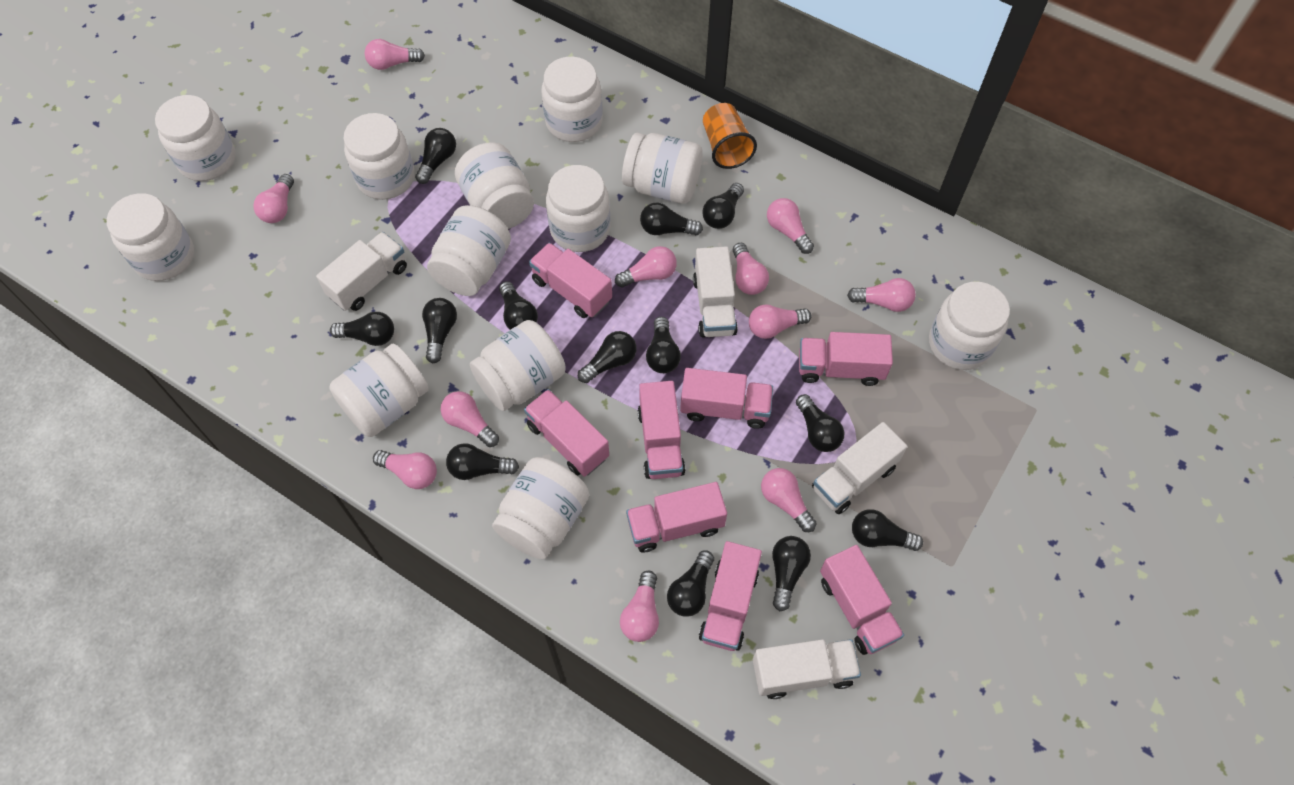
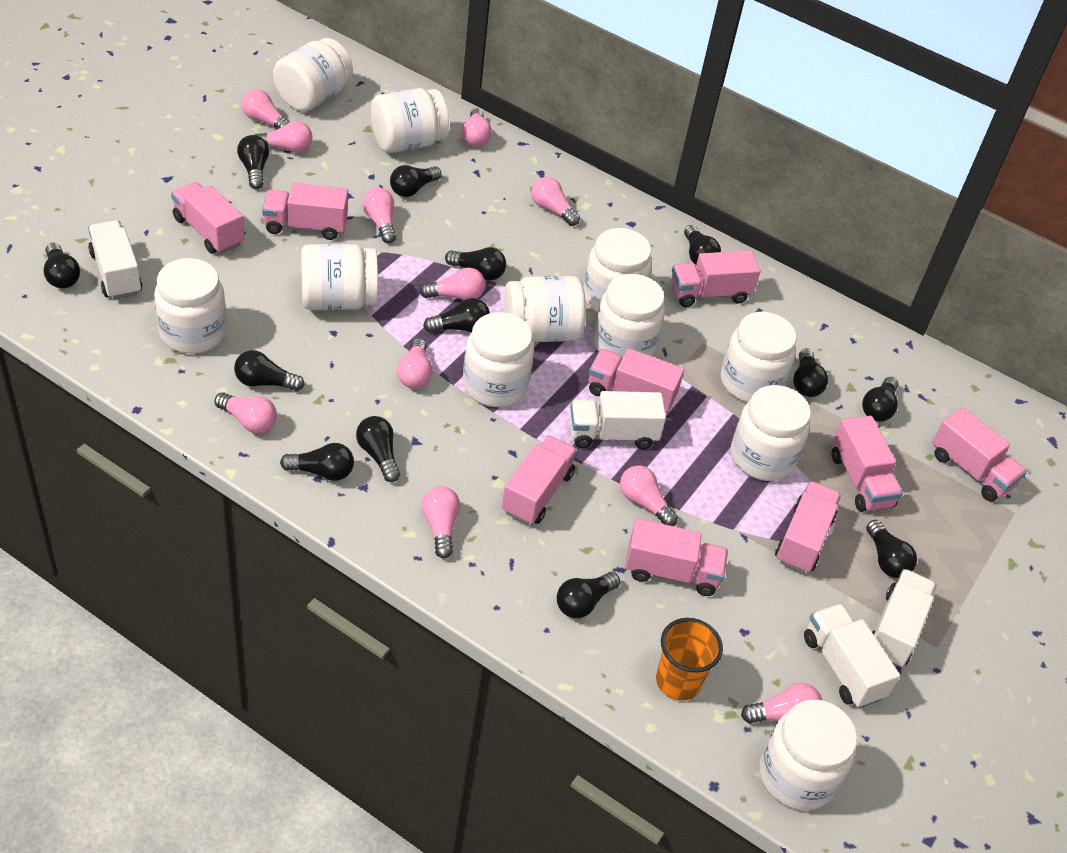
pink truck: 8 -> 9
white jar: 12 -> 11

